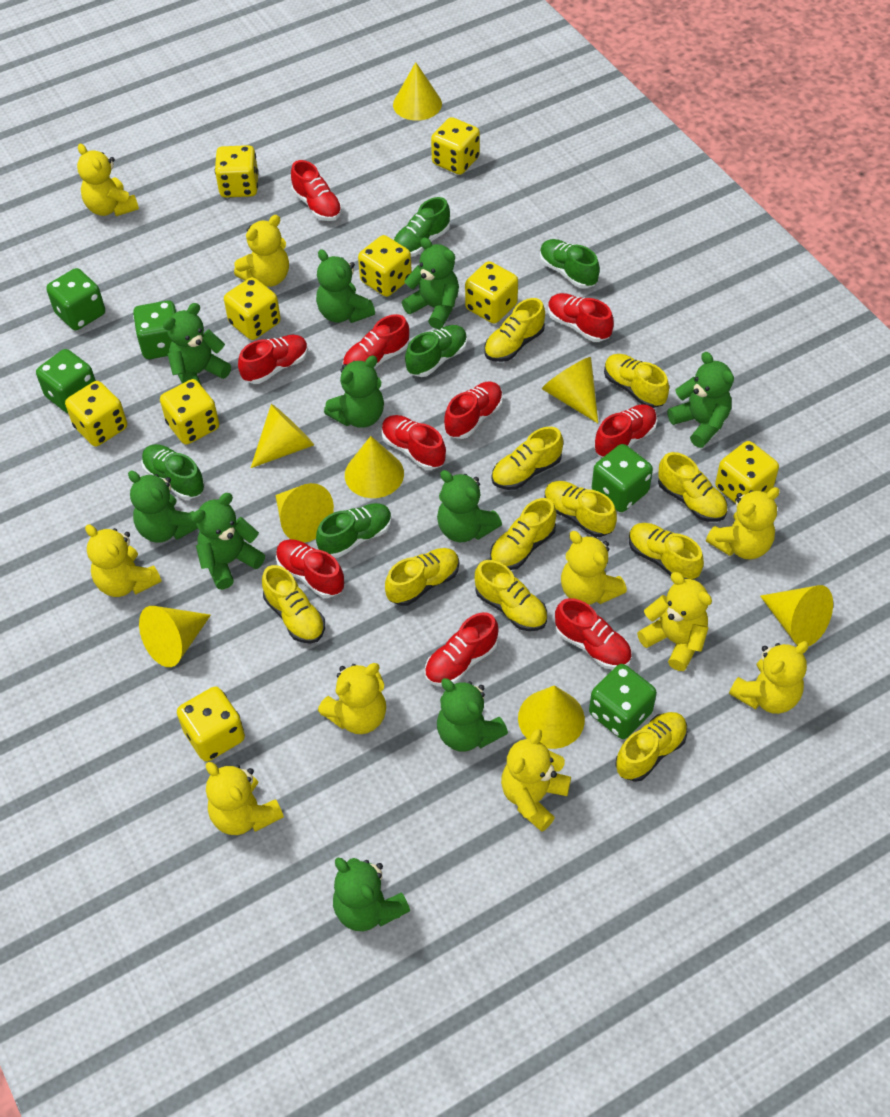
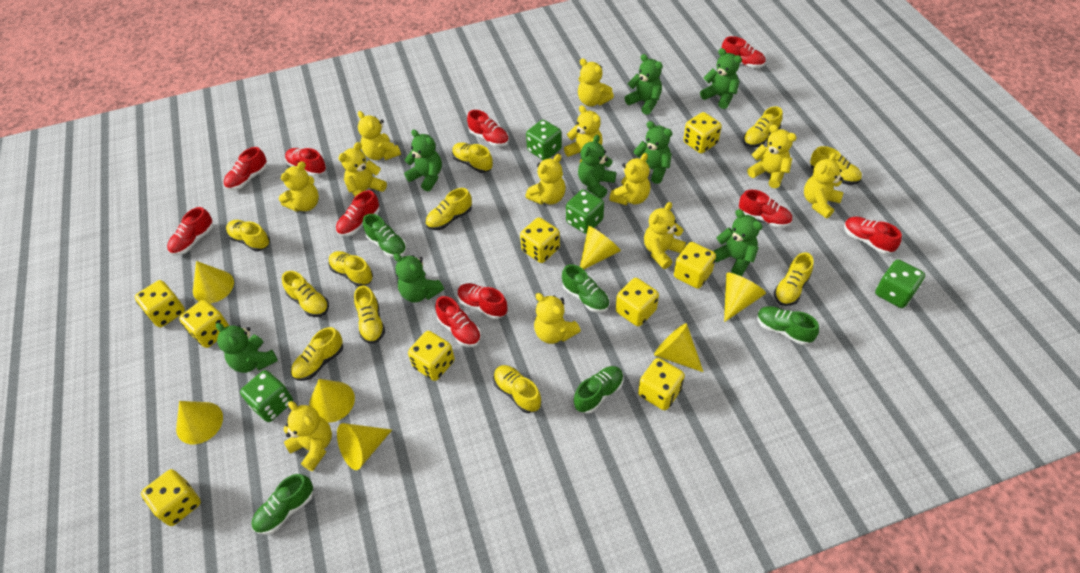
green dice: 5 -> 4
green teddy bear: 10 -> 8
yellow cone: 8 -> 7
yellow teddy bear: 10 -> 12

